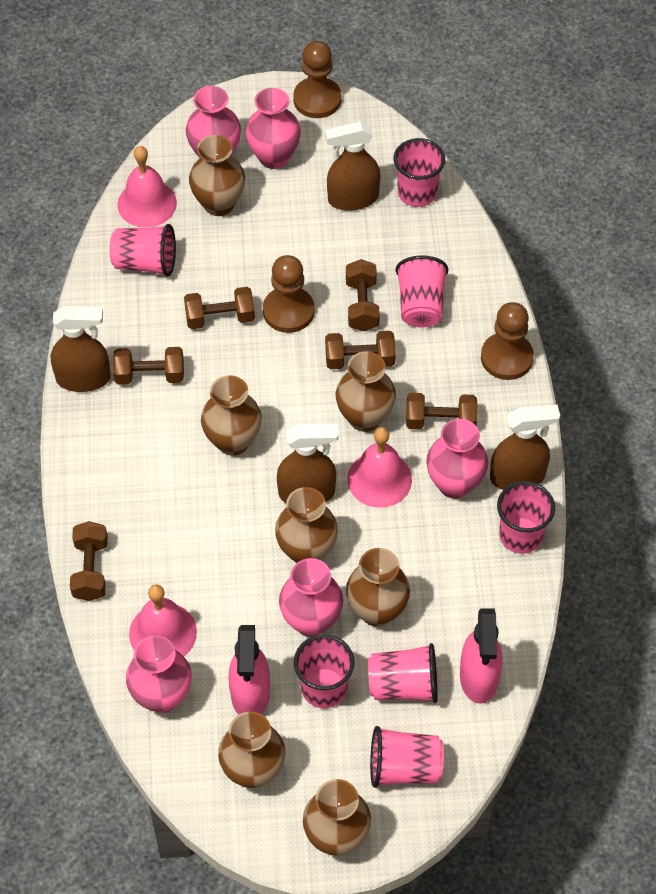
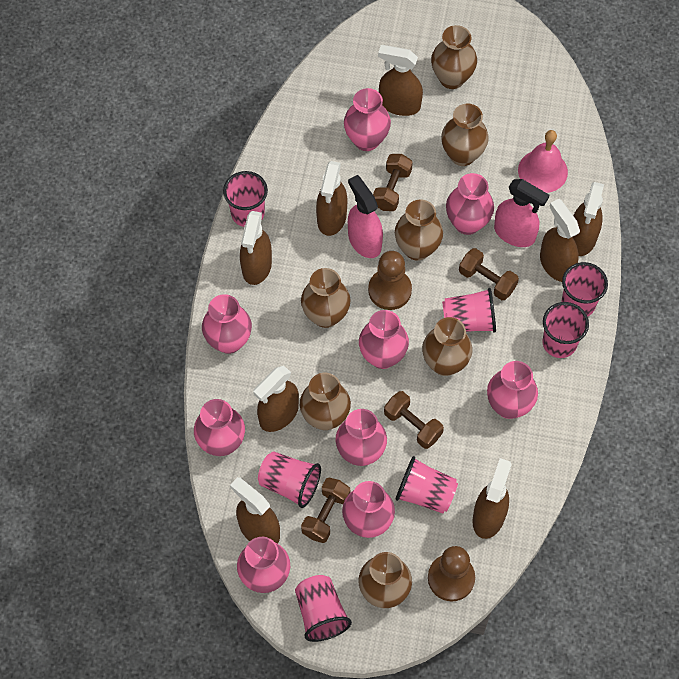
brown dumbbell: 6 -> 4
brown pawn: 3 -> 2
brown spray bottle: 4 -> 8
pink bell: 3 -> 1
pink vase: 5 -> 9

